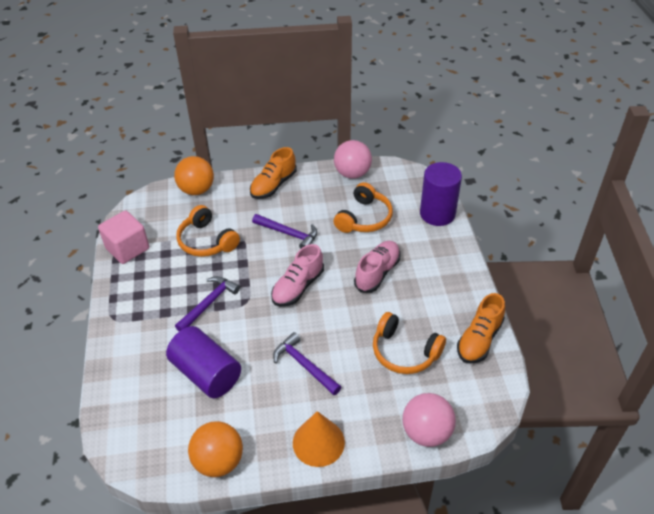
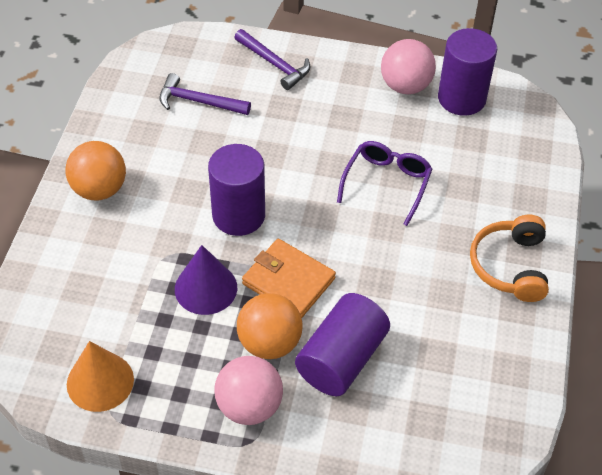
orange headphones: 3 -> 1
orange shoe: 2 -> 0
orange wallet: 0 -> 1
pink cube: 1 -> 0
pink shoe: 2 -> 0
purple cone: 0 -> 1
purple cylinder: 2 -> 3
purple glasses: 0 -> 1
purple hammer: 3 -> 2

